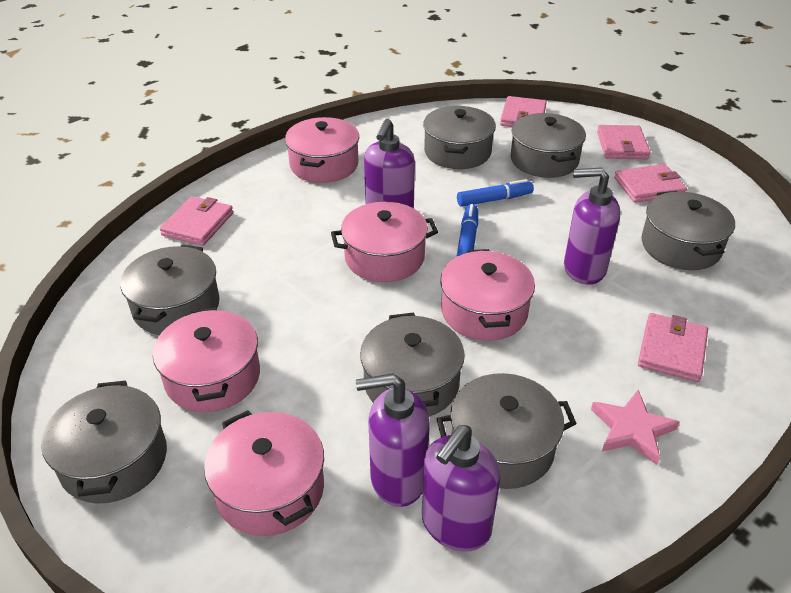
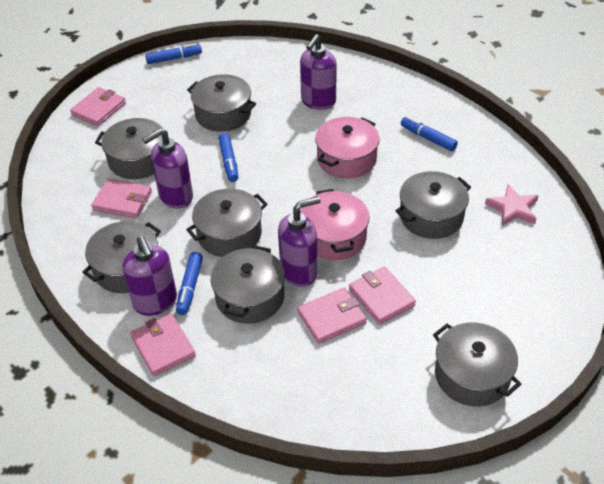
blue marker: 2 -> 4
pink pot: 5 -> 2

